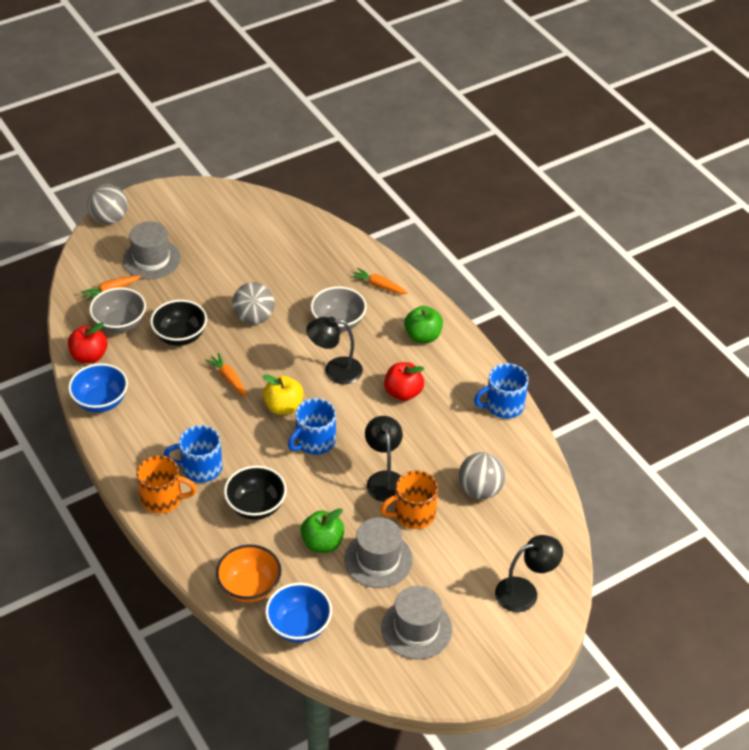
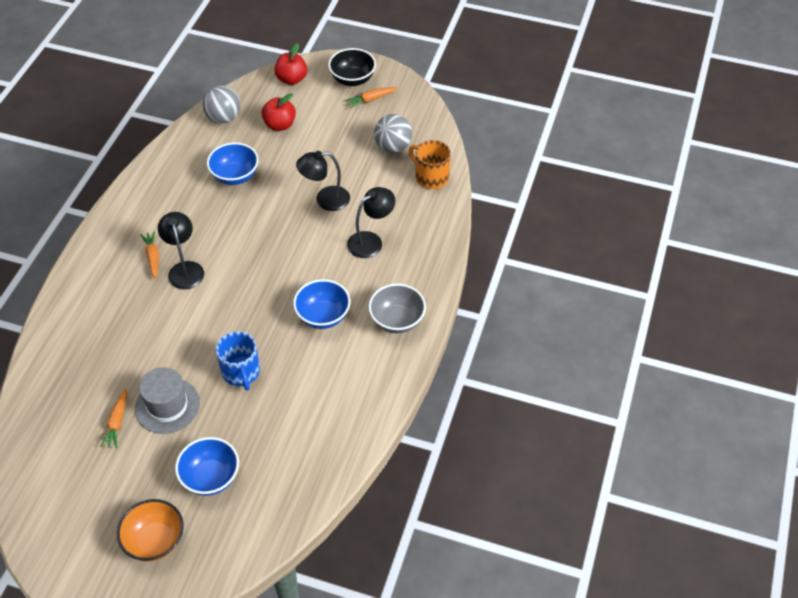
black bowl: 2 -> 1
blue bowl: 2 -> 3
blue mug: 3 -> 1
green apple: 2 -> 0
grey ball: 3 -> 2
grey bowl: 2 -> 1
grey hat: 3 -> 1
orange mug: 2 -> 1
yellow apple: 1 -> 0

